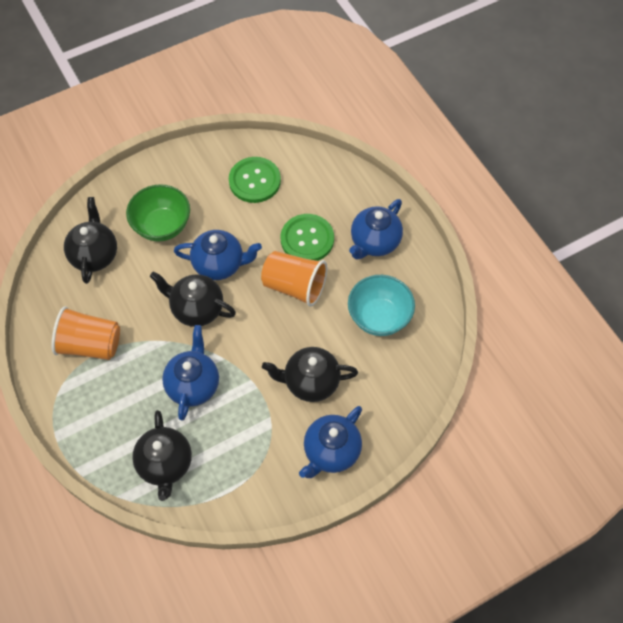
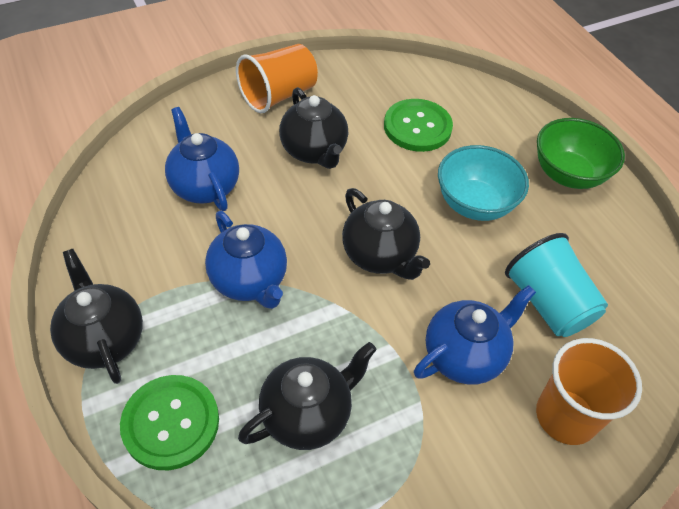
blue teapot: 4 -> 3
turquoise cup: 0 -> 1

